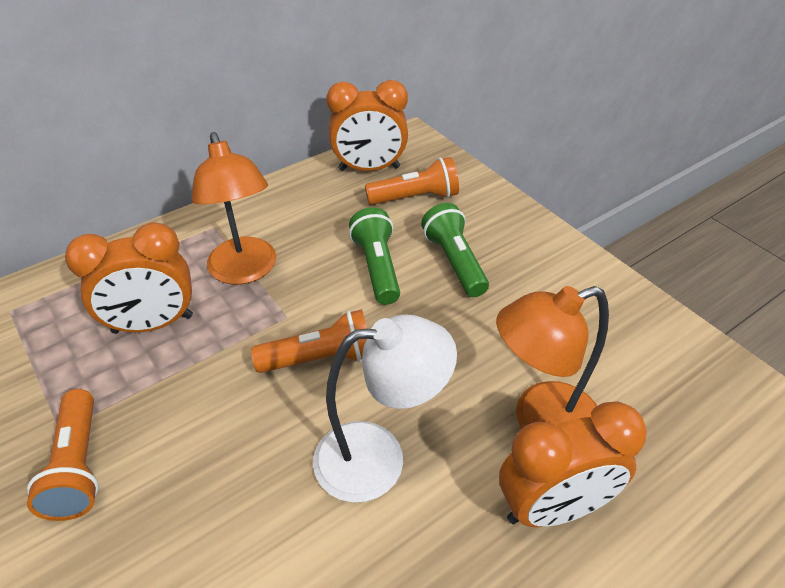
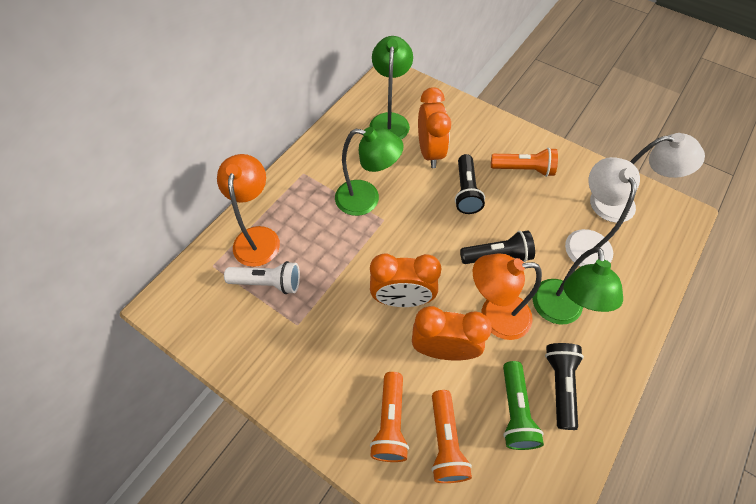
black flashlight: 0 -> 3
green flashlight: 2 -> 1
green lamp: 0 -> 3
white flashlight: 0 -> 1
white lamp: 1 -> 2

